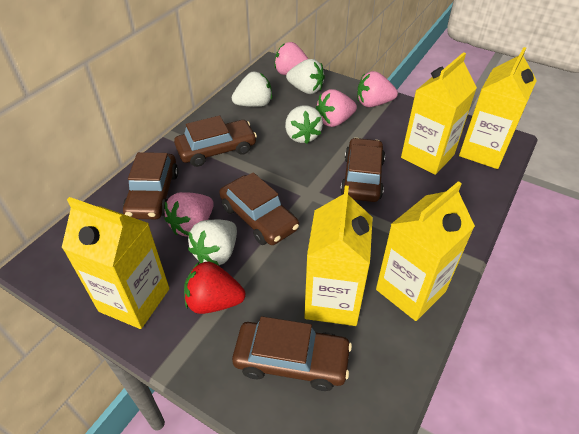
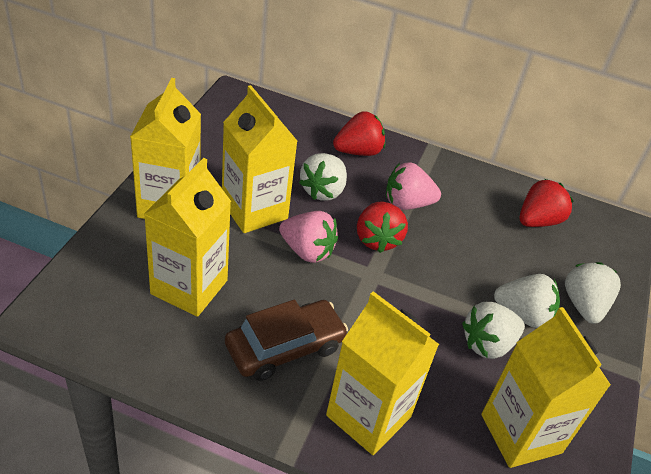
brown car: 5 -> 1
pink strawberry: 4 -> 2
red strawberry: 1 -> 3

